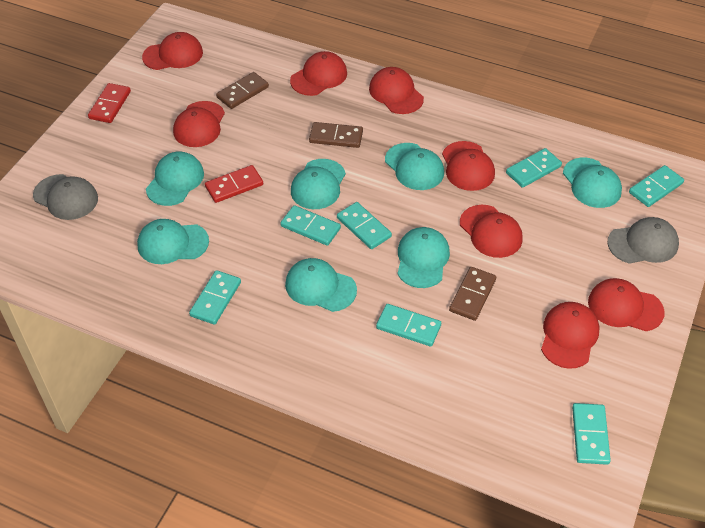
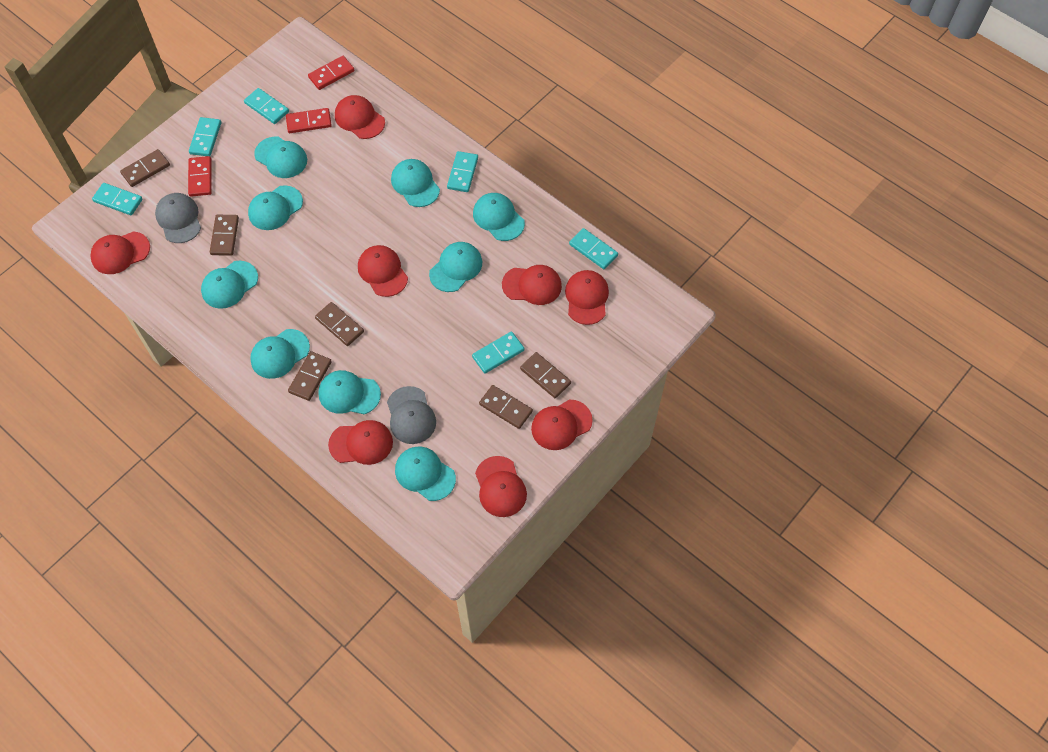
brown domino: 3 -> 6
red domino: 2 -> 3
turquoise cap: 7 -> 9
turquoise domino: 7 -> 6

